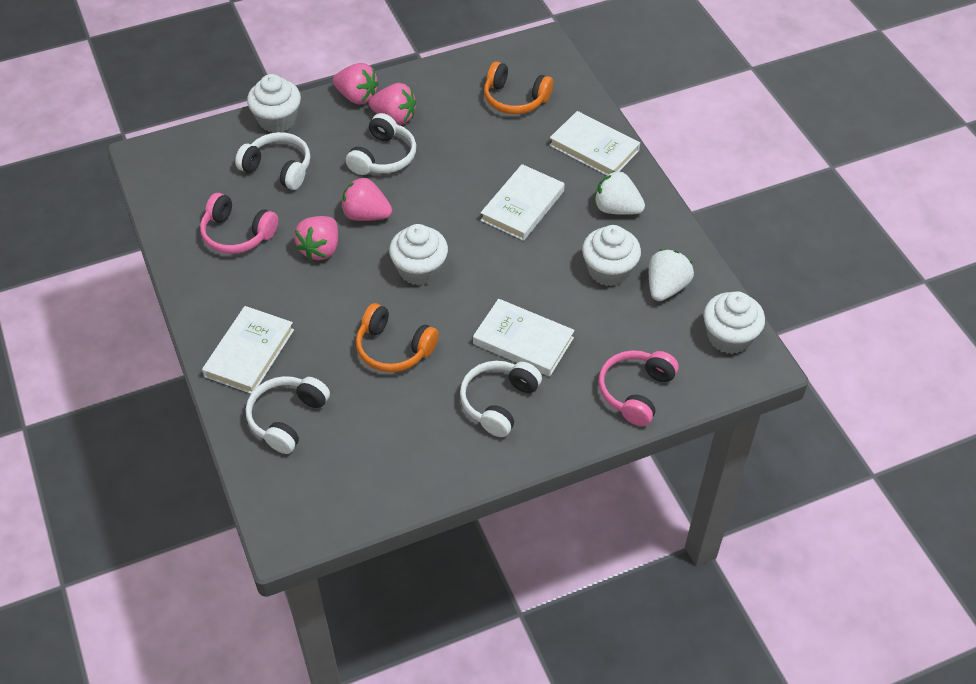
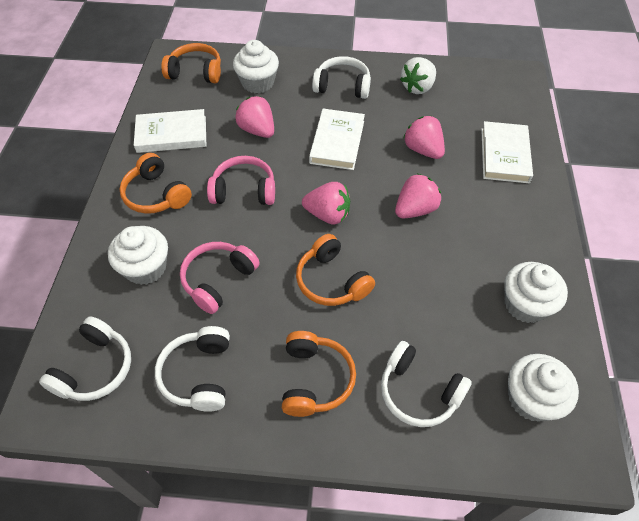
orange headphones: 2 -> 4
white book: 4 -> 3
white strawberry: 2 -> 1

